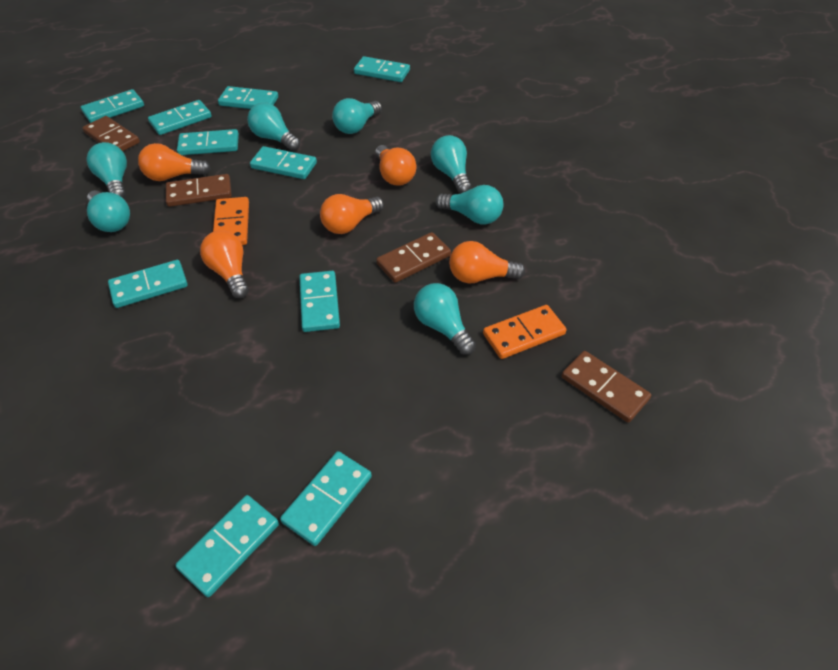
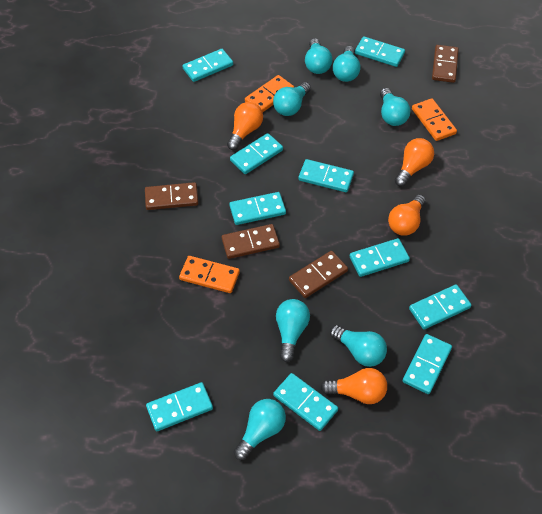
orange domino: 2 -> 3
orange light bulb: 5 -> 4

